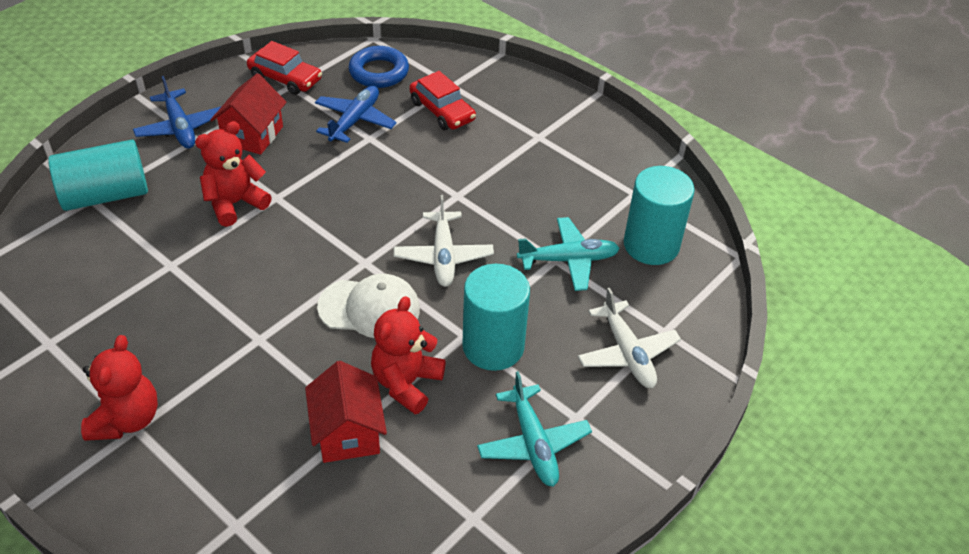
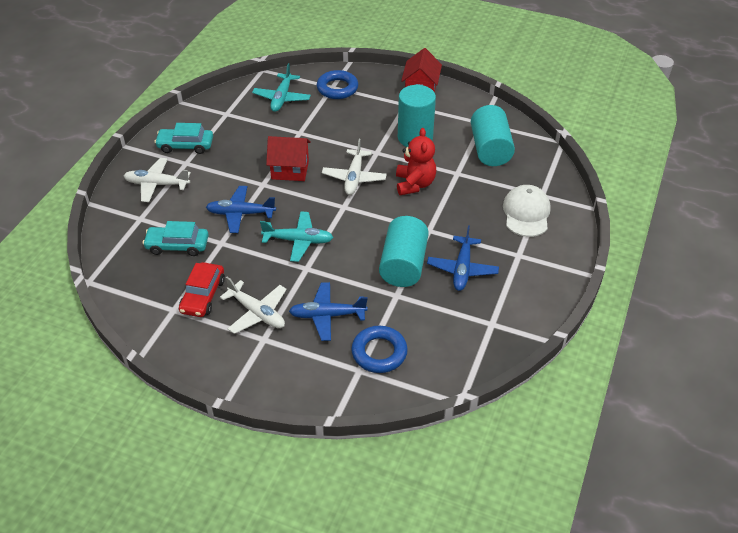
blue plane: 2 -> 3
blue ring: 1 -> 2
red car: 2 -> 1
red teddy bear: 3 -> 1
turquoise car: 0 -> 2
white plane: 2 -> 3

